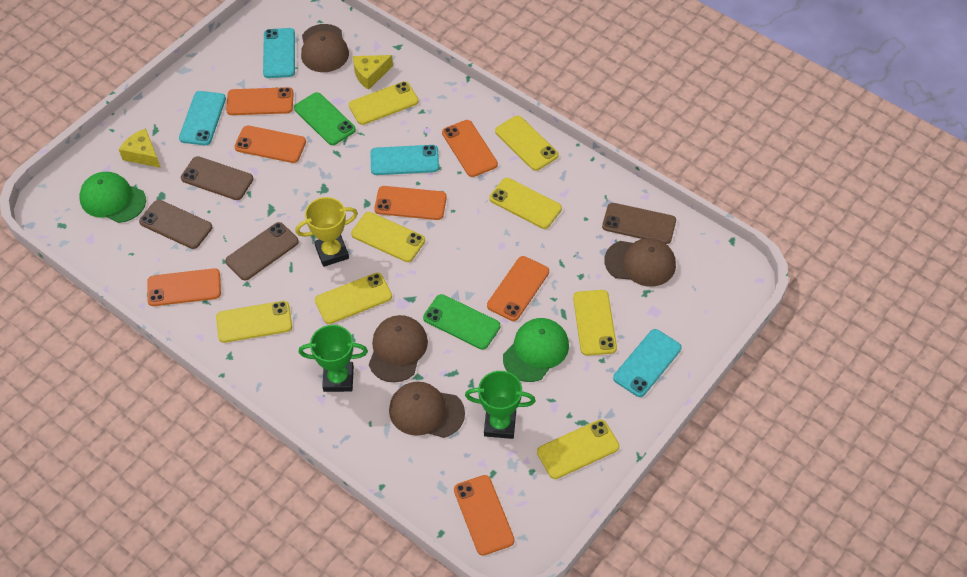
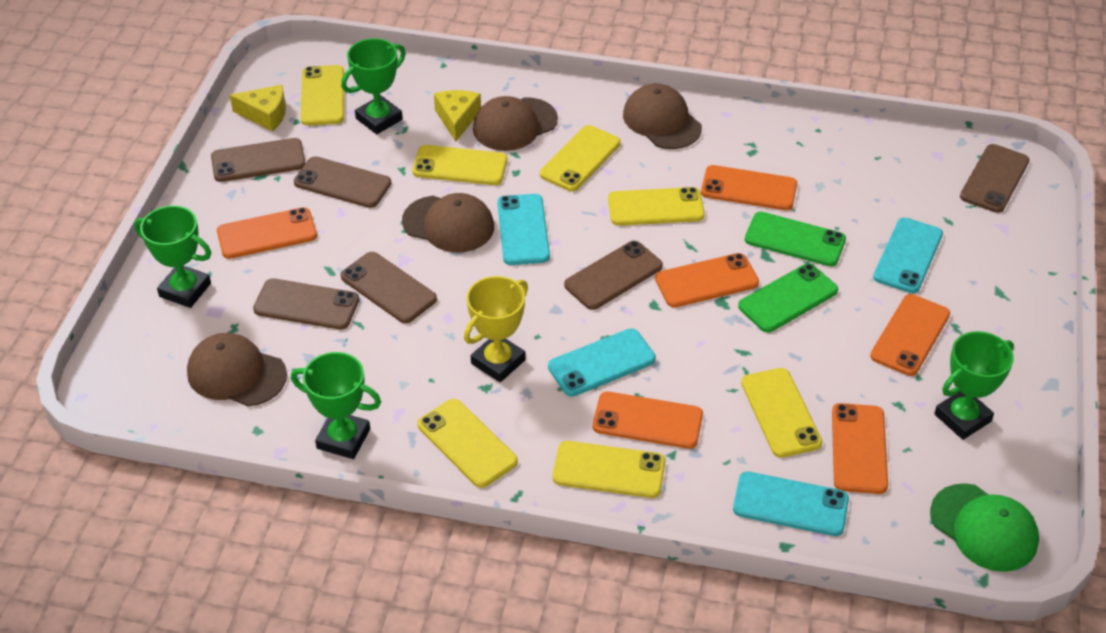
brown phone: 4 -> 6
green cap: 2 -> 1
green trophy: 2 -> 4
orange phone: 7 -> 6
yellow phone: 8 -> 7

